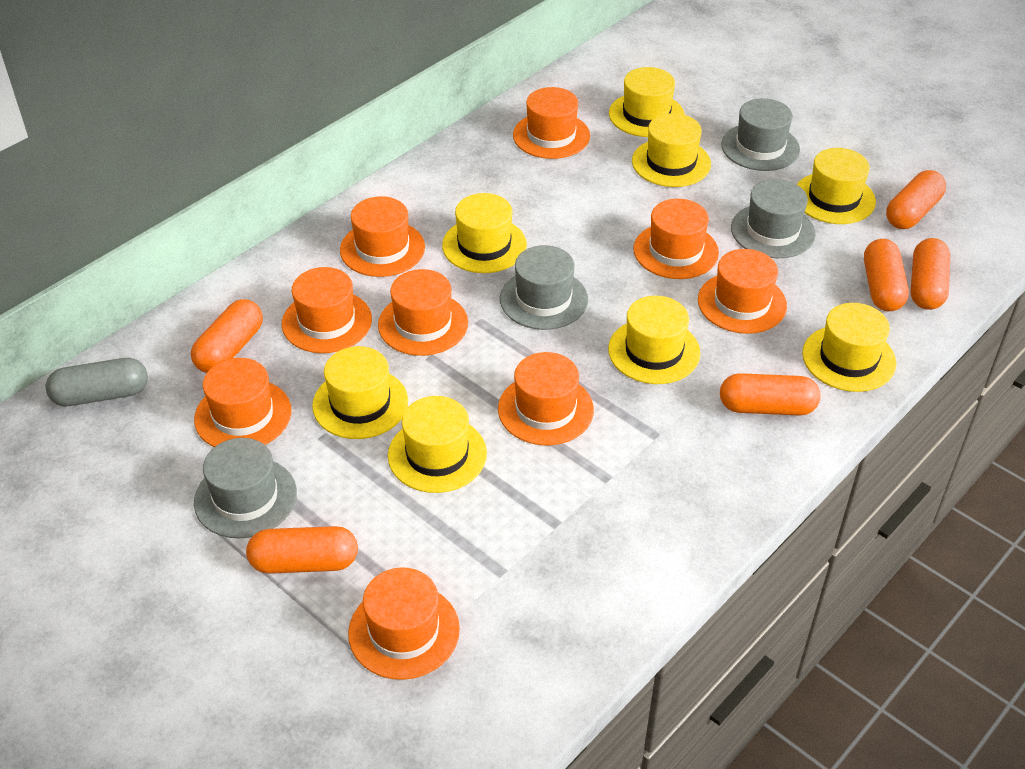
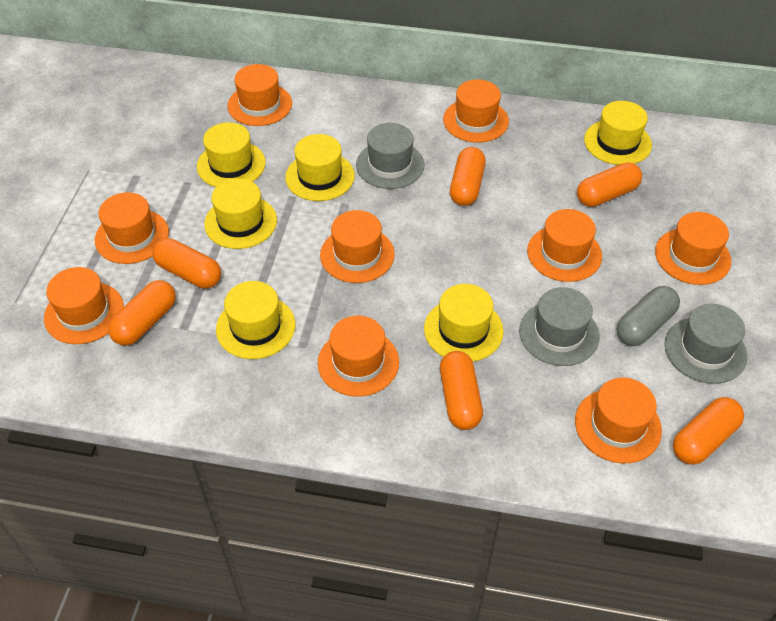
grey hat: 4 -> 3
yellow hat: 8 -> 6

